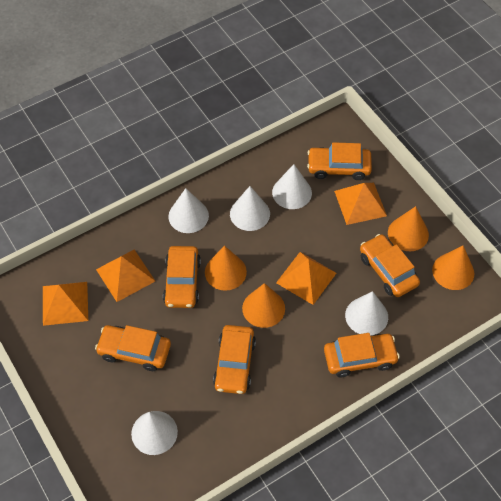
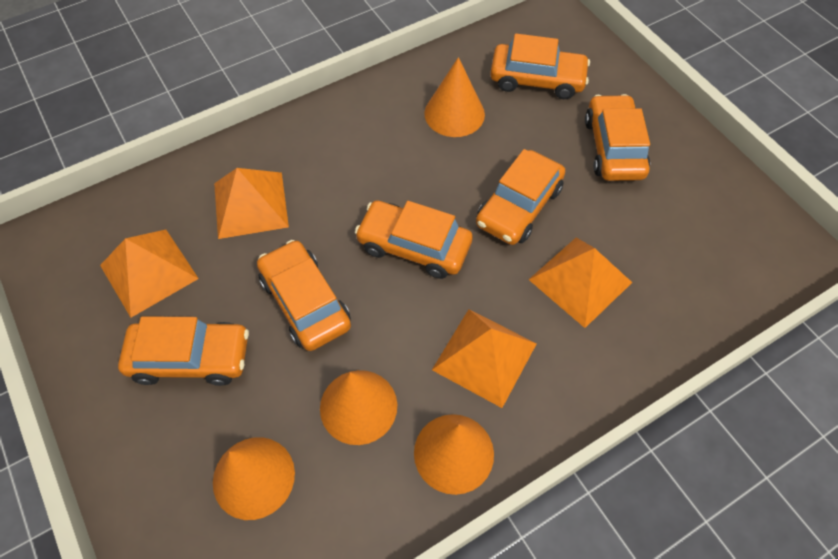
white cone: 5 -> 0

